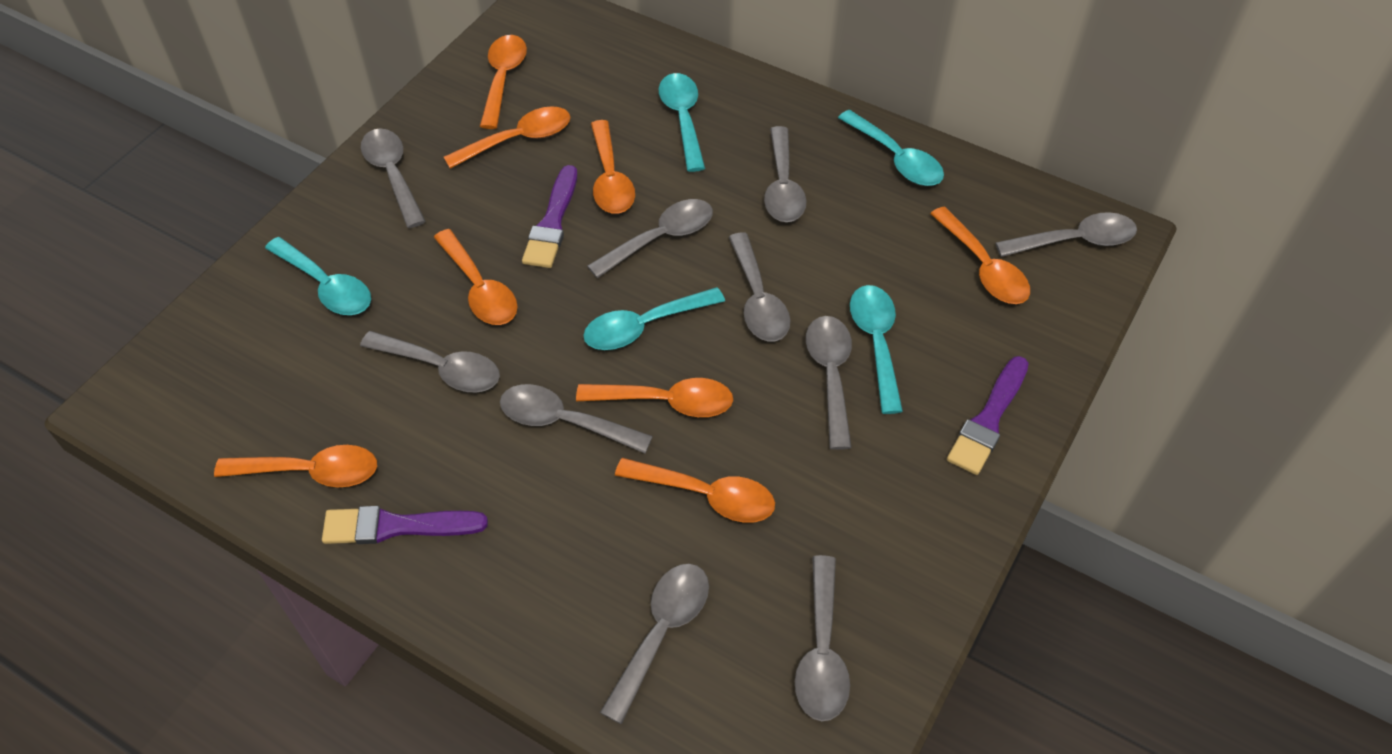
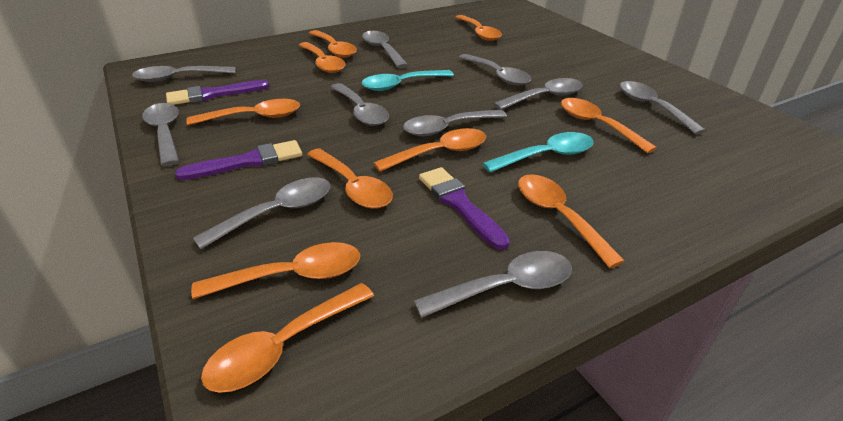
orange spoon: 8 -> 10
turquoise spoon: 5 -> 2

